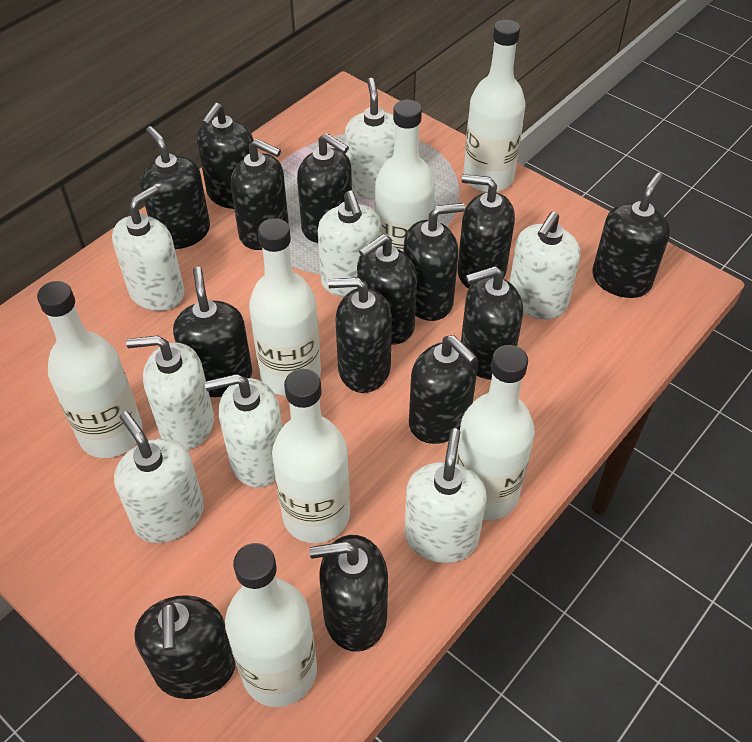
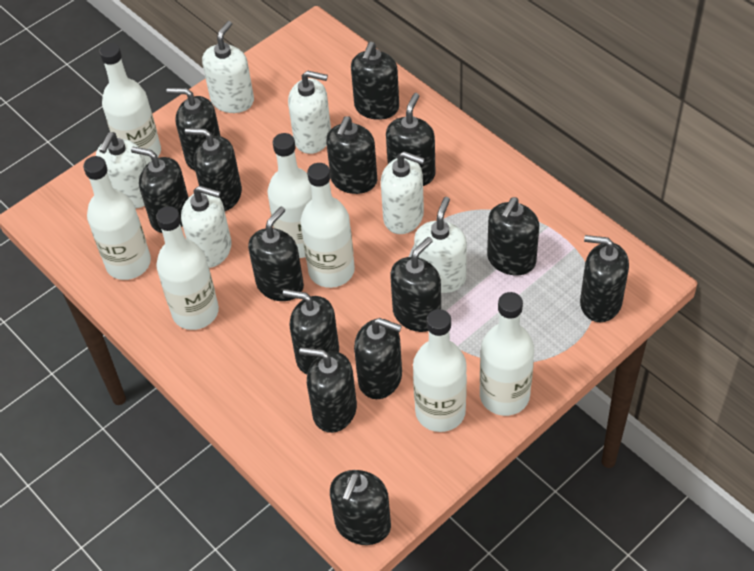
white soap dispenser: 8 -> 6

